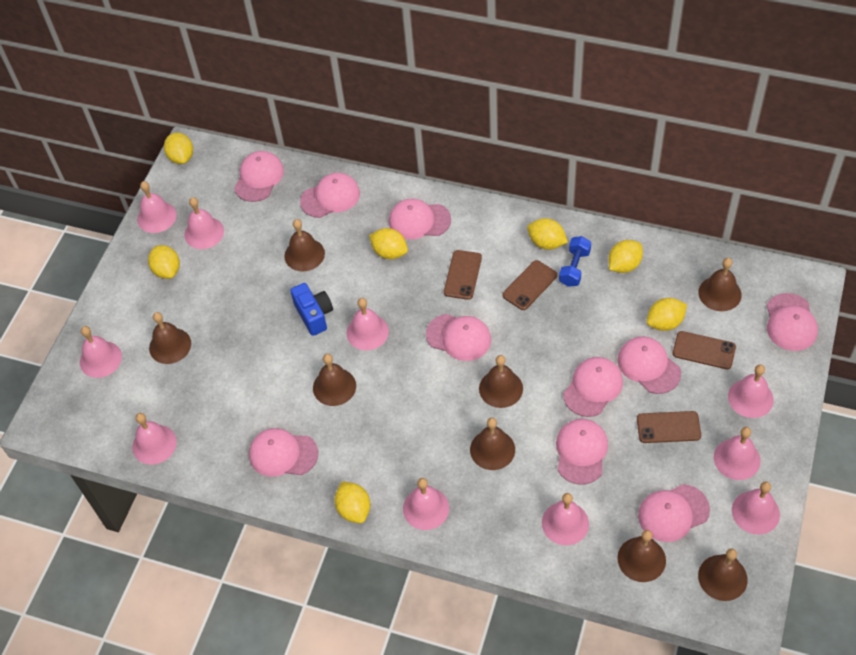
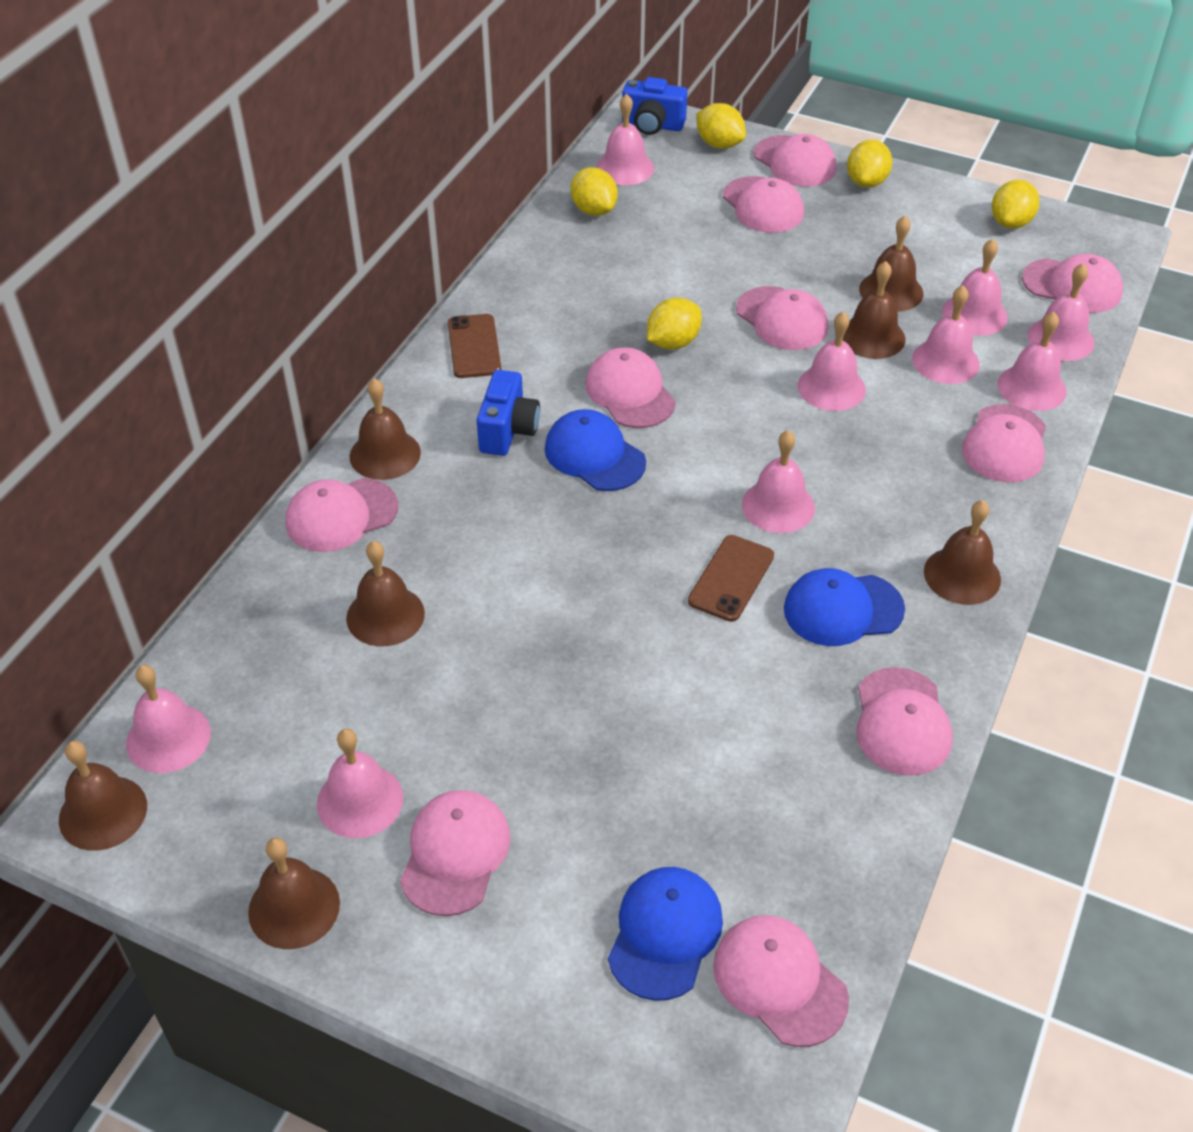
blue camera: 1 -> 2
blue cap: 0 -> 3
blue dumbbell: 1 -> 0
brown bell: 8 -> 7
brown phone: 4 -> 2
pink bell: 10 -> 9
yellow lemon: 7 -> 5

